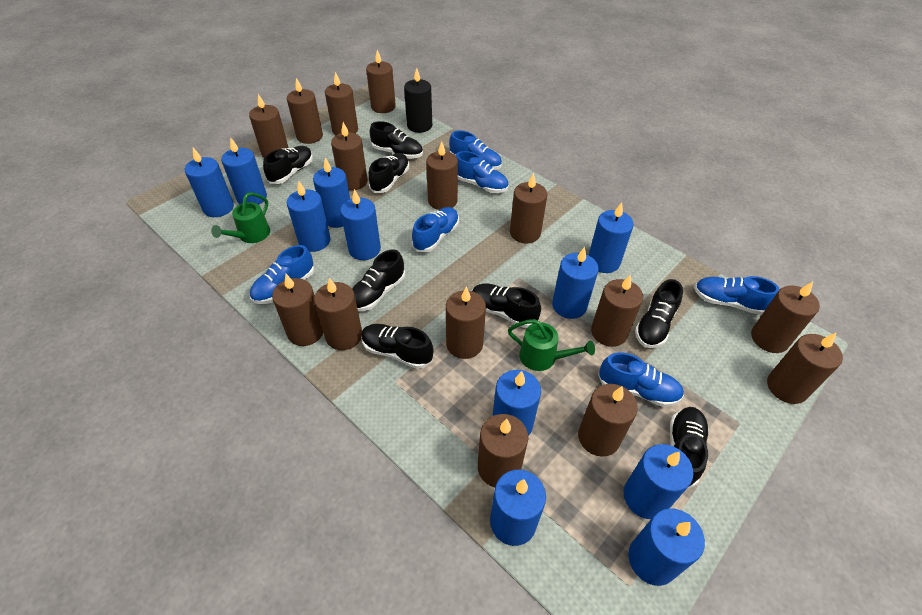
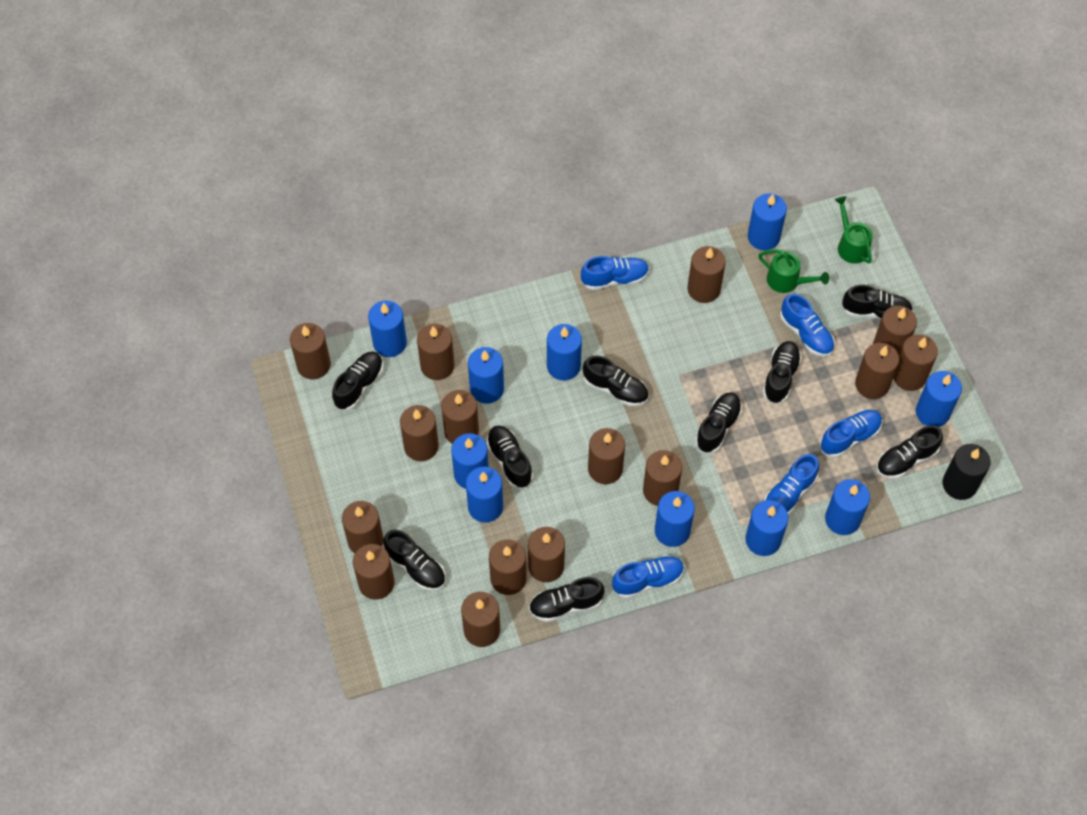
black shoe: 8 -> 9
blue candle: 11 -> 10
blue shoe: 6 -> 5

